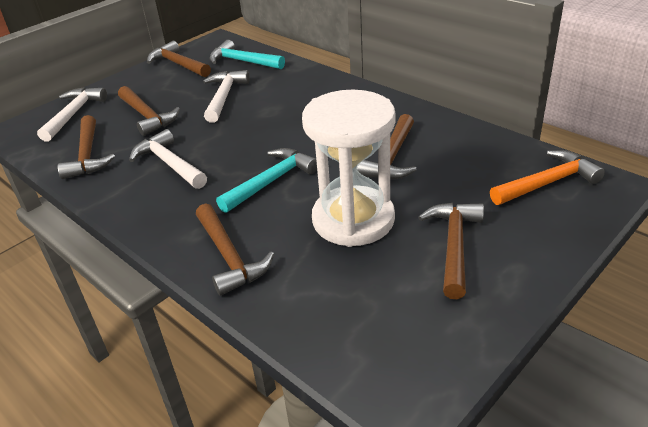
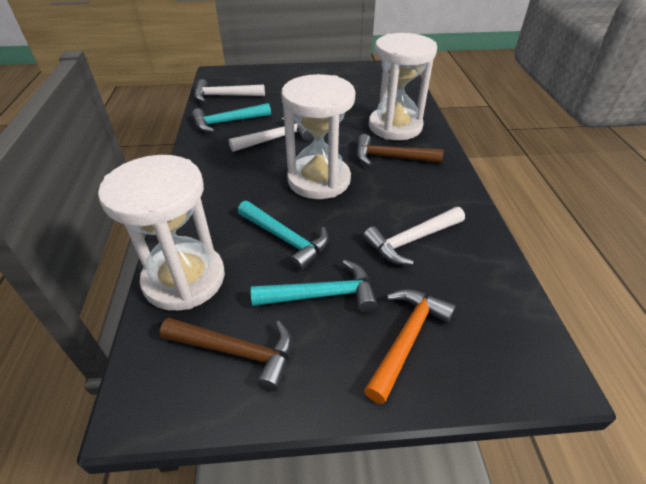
brown hammer: 6 -> 2
turquoise hammer: 2 -> 3
white hourglass: 1 -> 3

